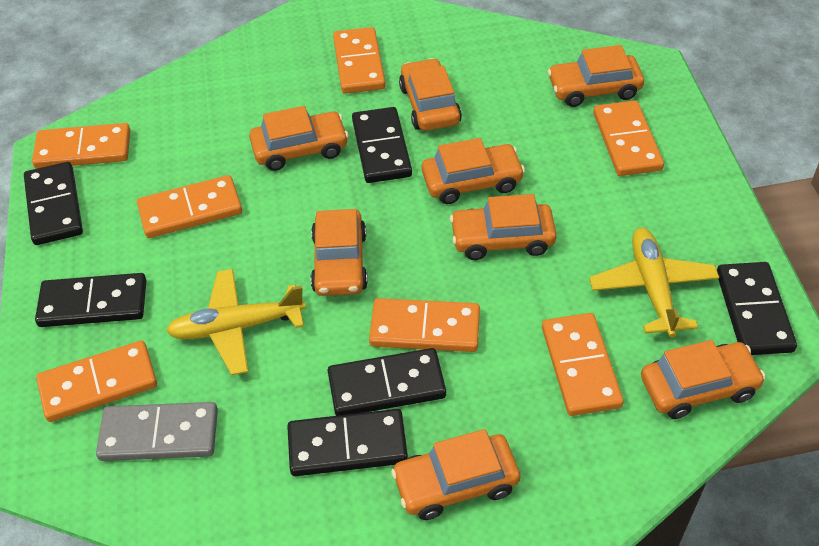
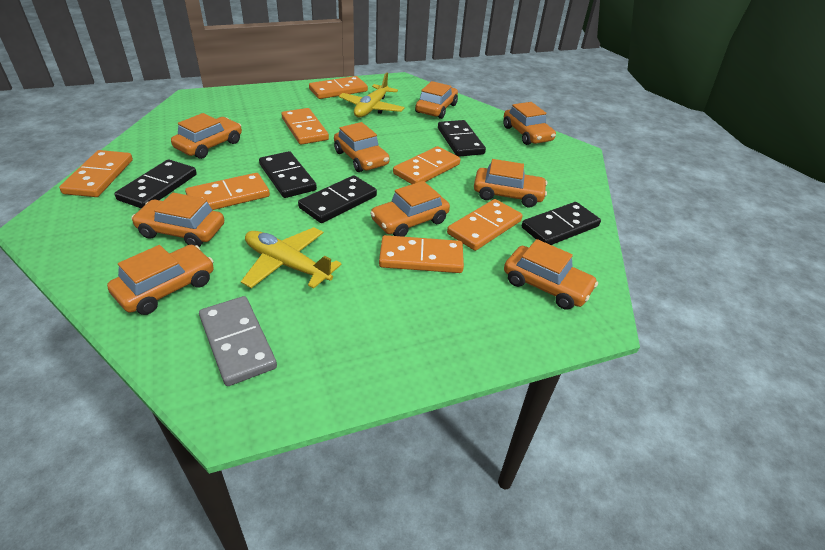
black domino: 6 -> 5
orange car: 8 -> 9

